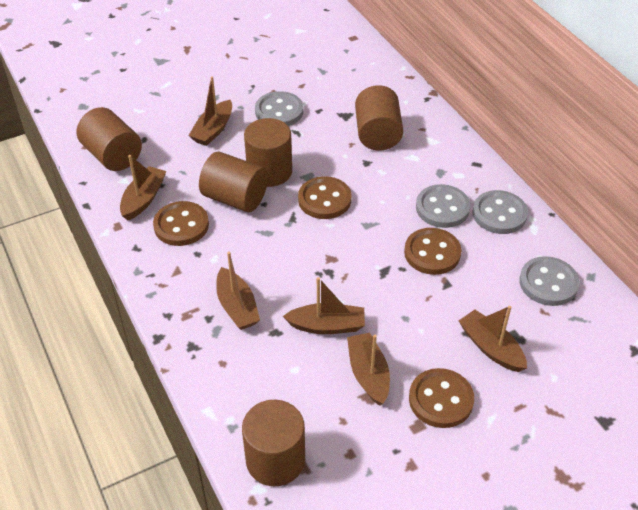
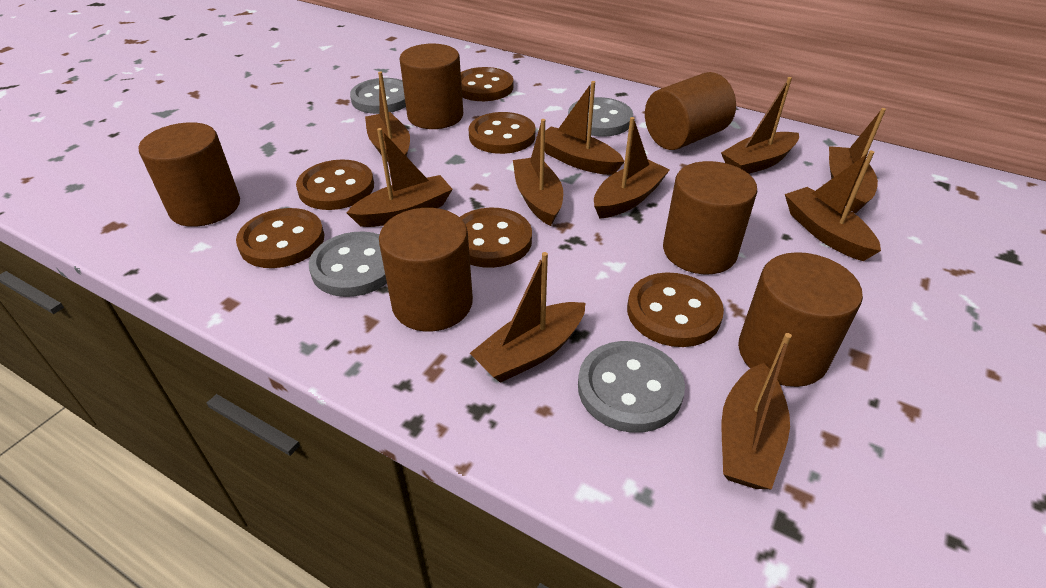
brown boat: 6 -> 10
brown button: 4 -> 6
brown cylinder: 5 -> 6

